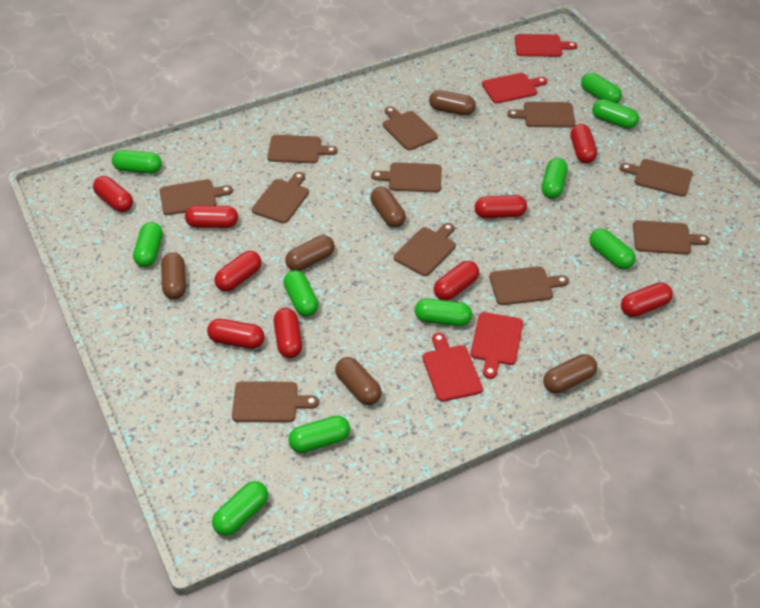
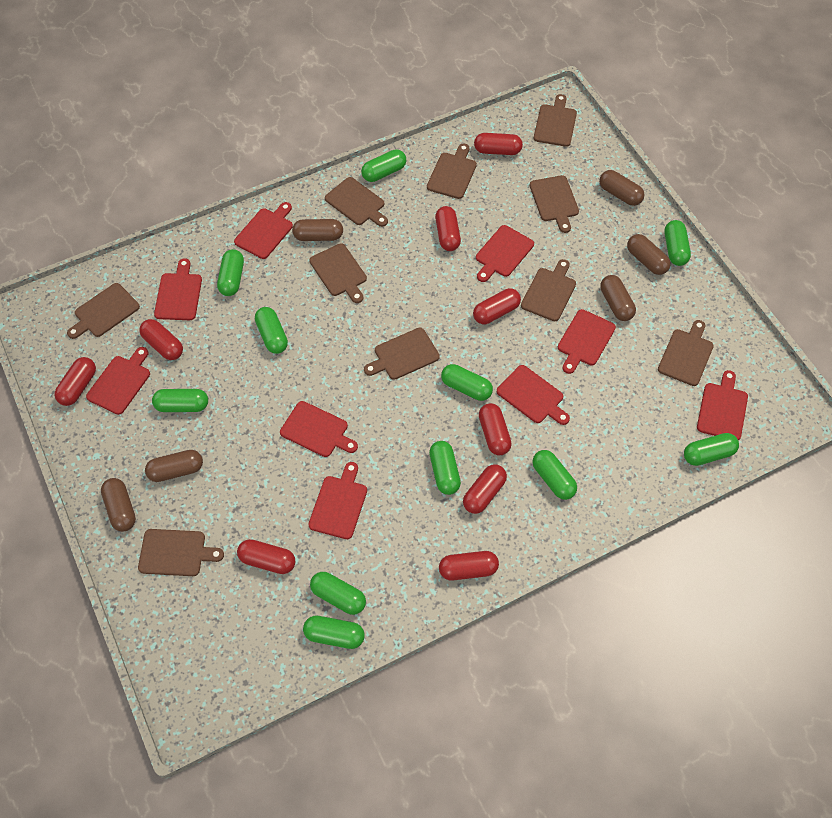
brown cutting board: 11 -> 10
green capsule: 10 -> 11
red cutting board: 4 -> 9

